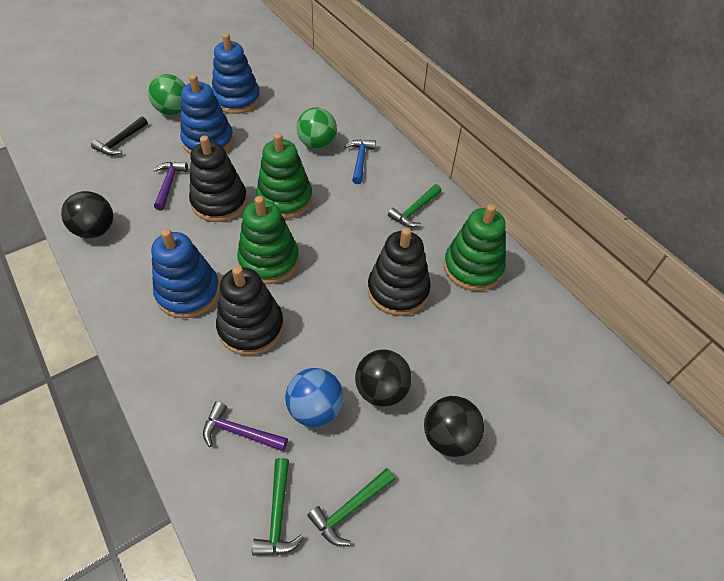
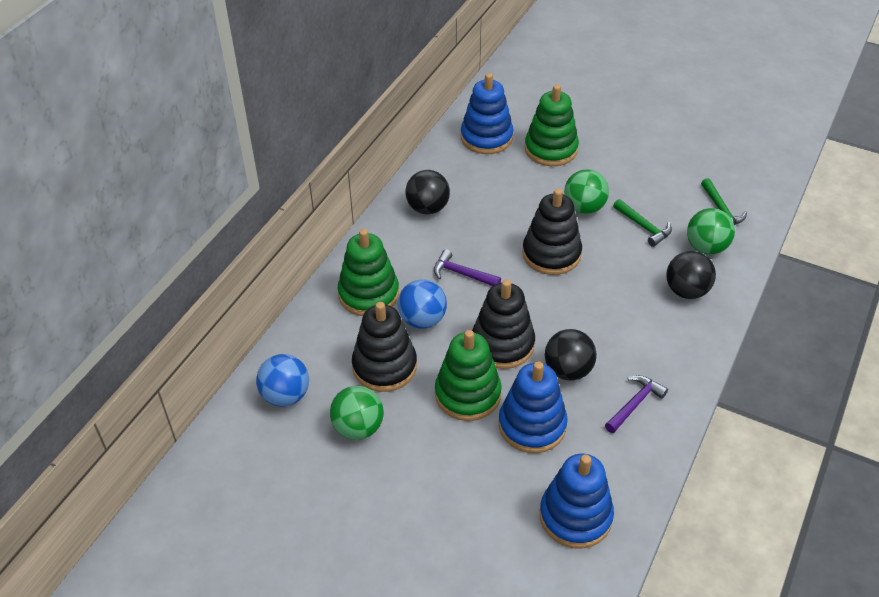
black hammer: 1 -> 0
blue ball: 1 -> 2
blue hammer: 1 -> 0
green ball: 2 -> 3
green hammer: 3 -> 2

